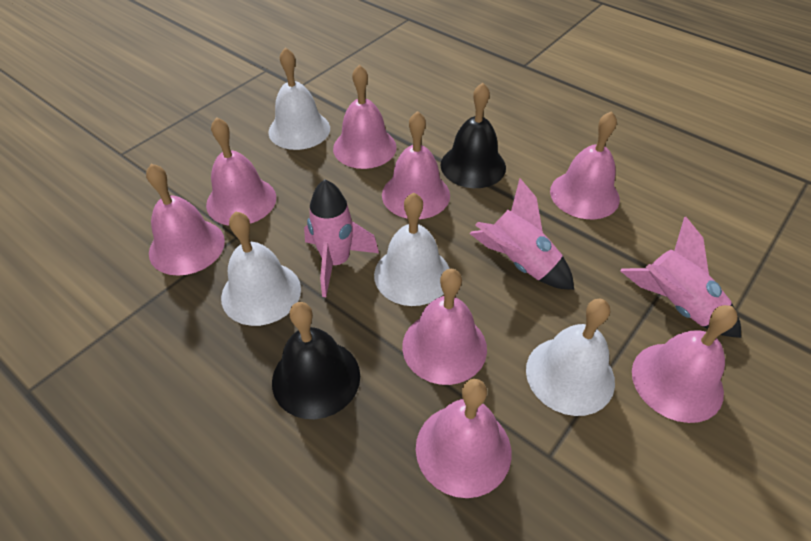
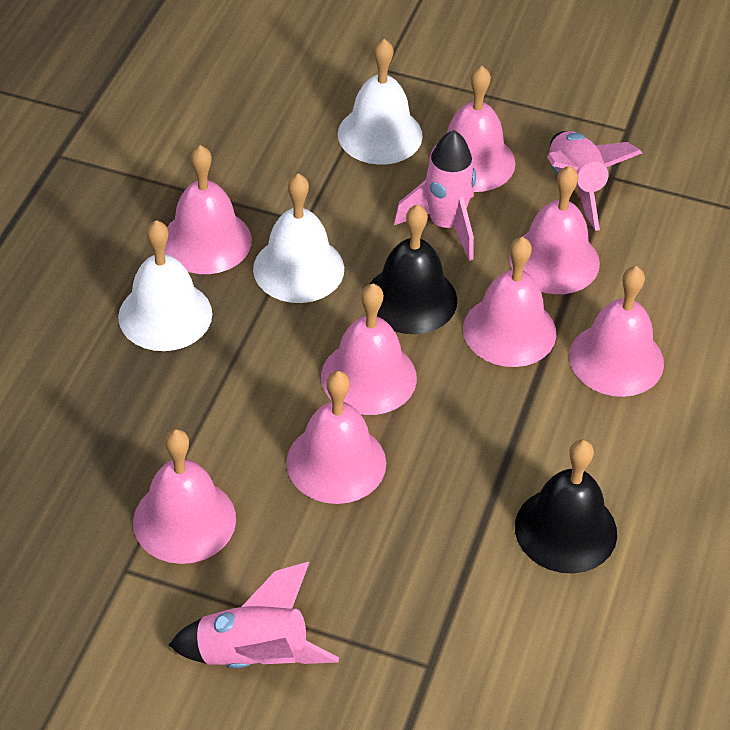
white bell: 4 -> 3

